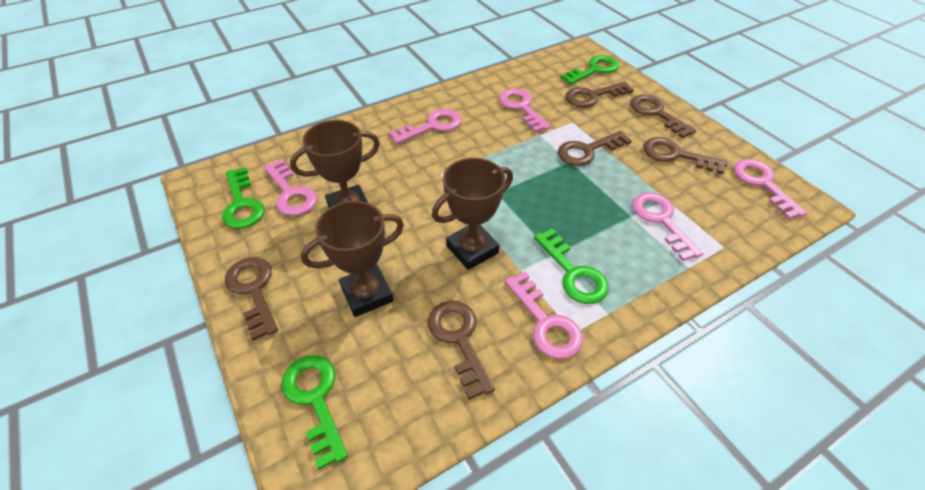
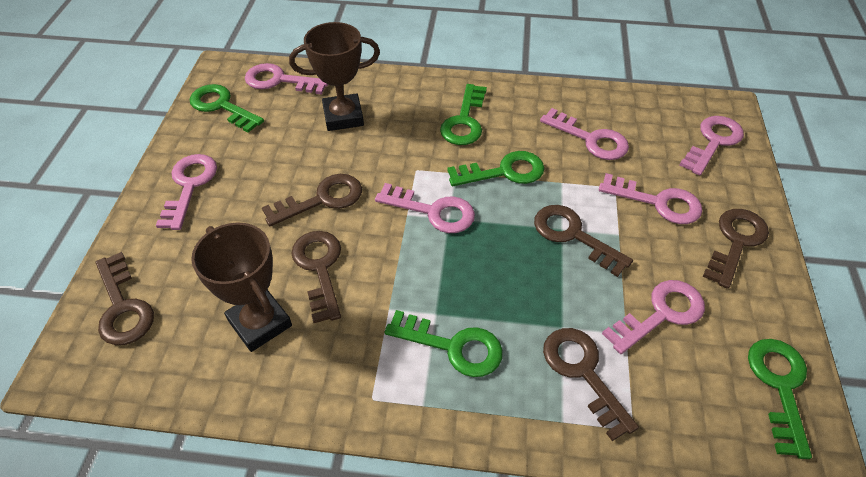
brown trophy: 3 -> 2
green key: 4 -> 5
pink key: 6 -> 7

